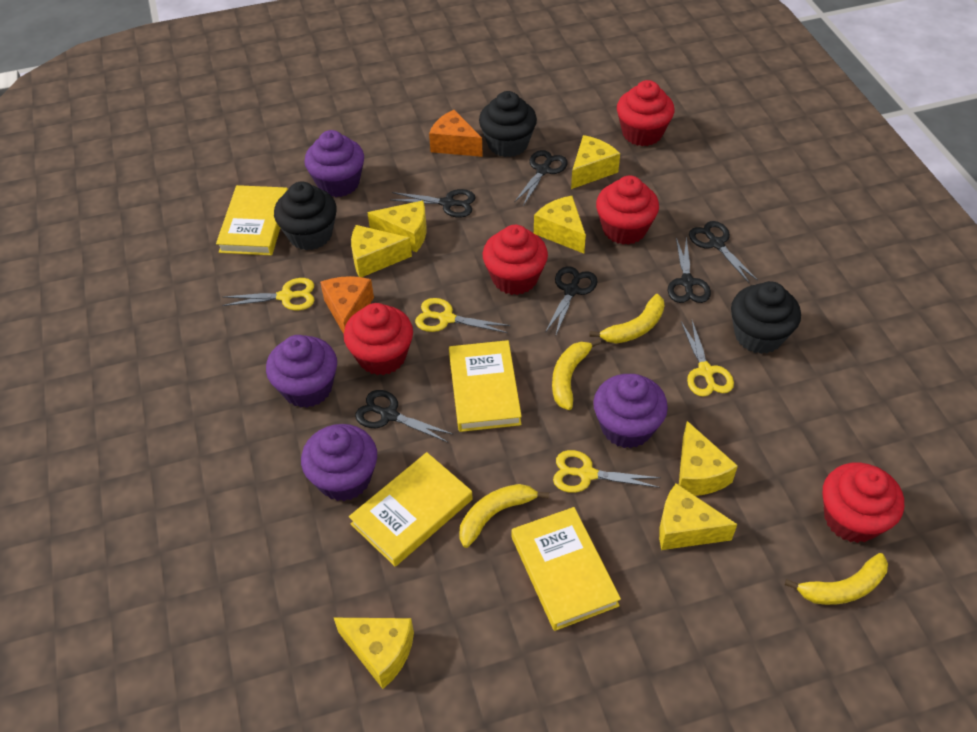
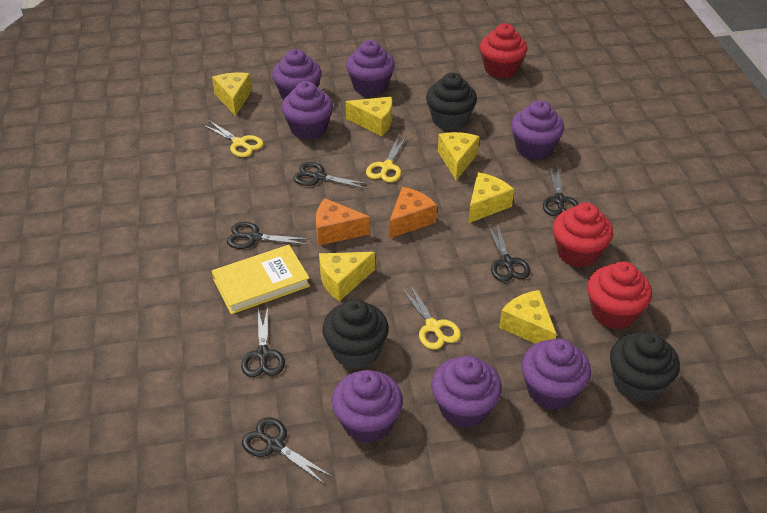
purple cupcake: 4 -> 7
red cupcake: 5 -> 3
yellow banana: 4 -> 0
yellow book: 4 -> 1
yellow cheese: 7 -> 6
yellow scissors: 4 -> 3

